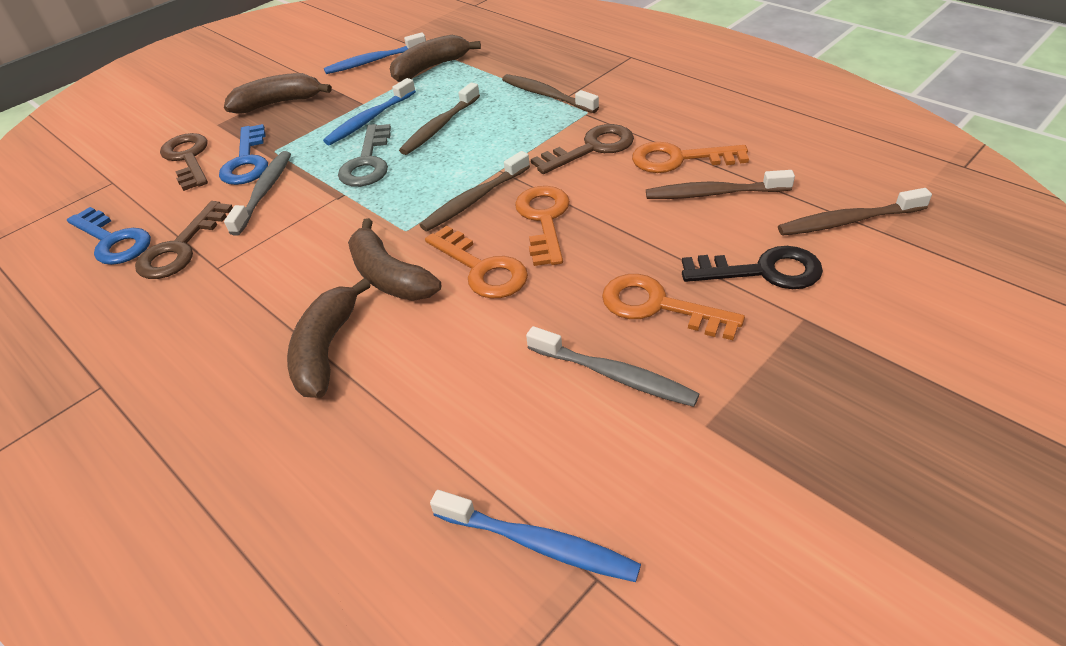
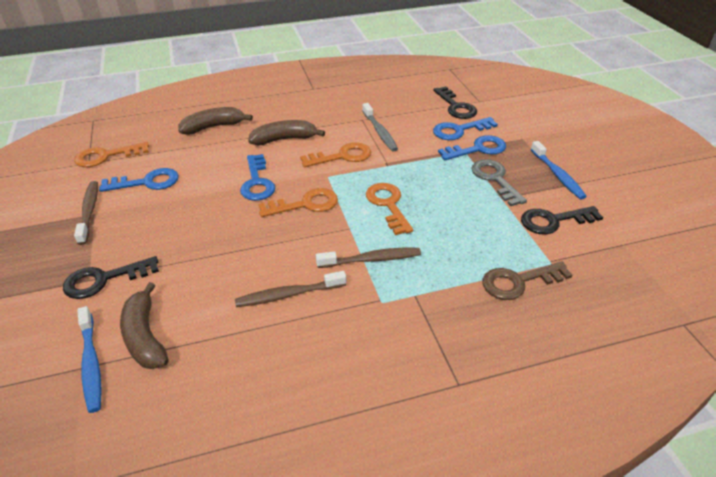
black key: 1 -> 3
blue key: 2 -> 4
blue toothbrush: 3 -> 2
brown banana: 4 -> 3
brown key: 3 -> 1
brown toothbrush: 5 -> 3
grey toothbrush: 2 -> 1

